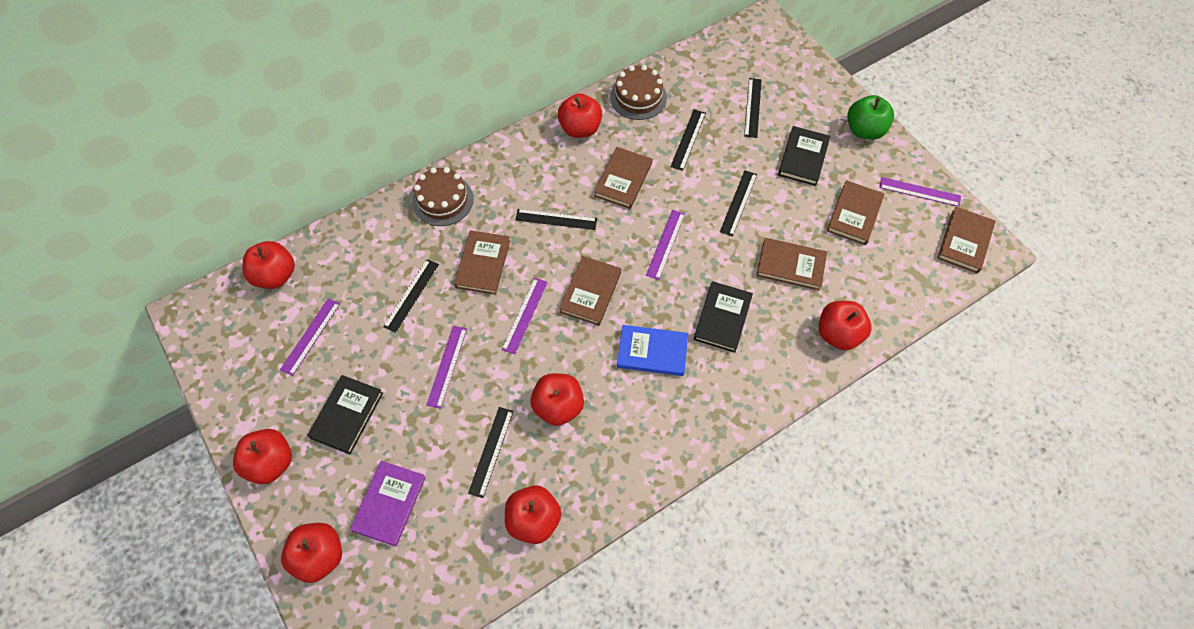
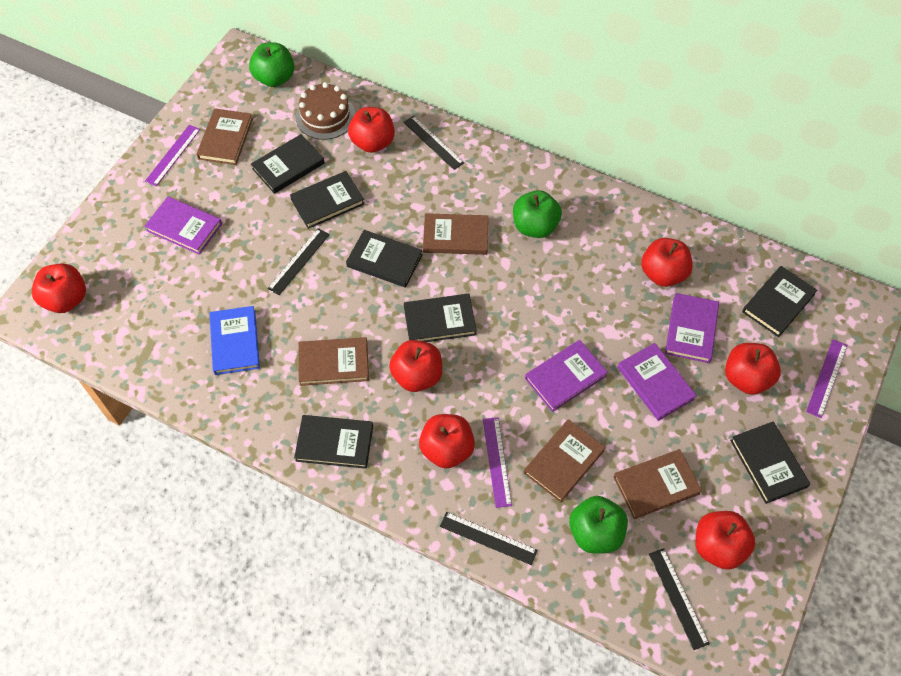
black book: 3 -> 7
black ruler: 6 -> 4
brown book: 6 -> 5
brown cake: 2 -> 1
green apple: 1 -> 3
purple book: 1 -> 4
purple ruler: 5 -> 3

